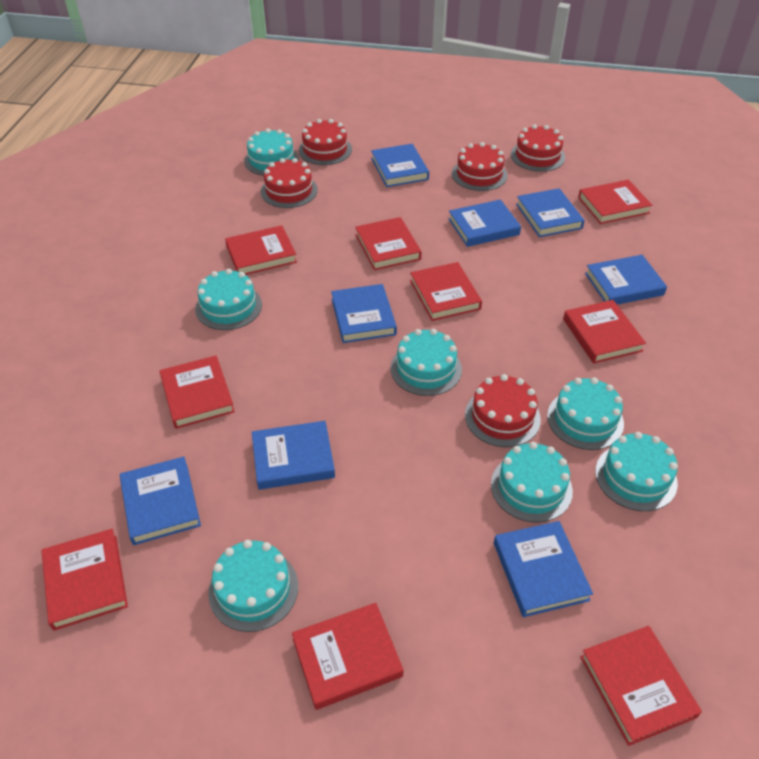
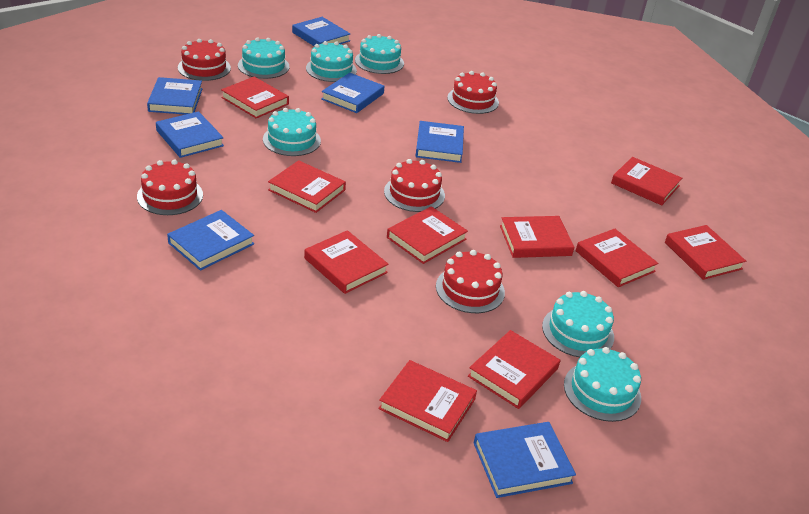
blue book: 8 -> 7
red book: 9 -> 10
turquoise cake: 7 -> 6

